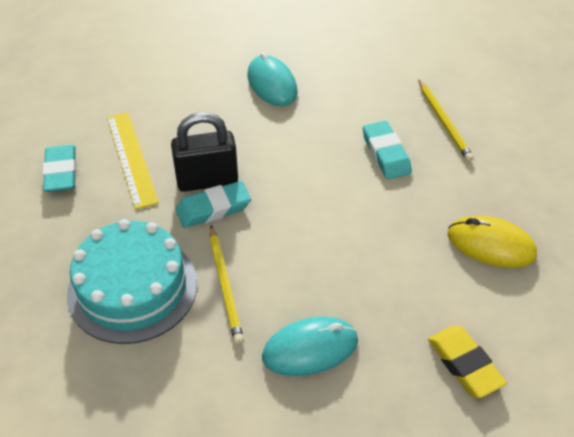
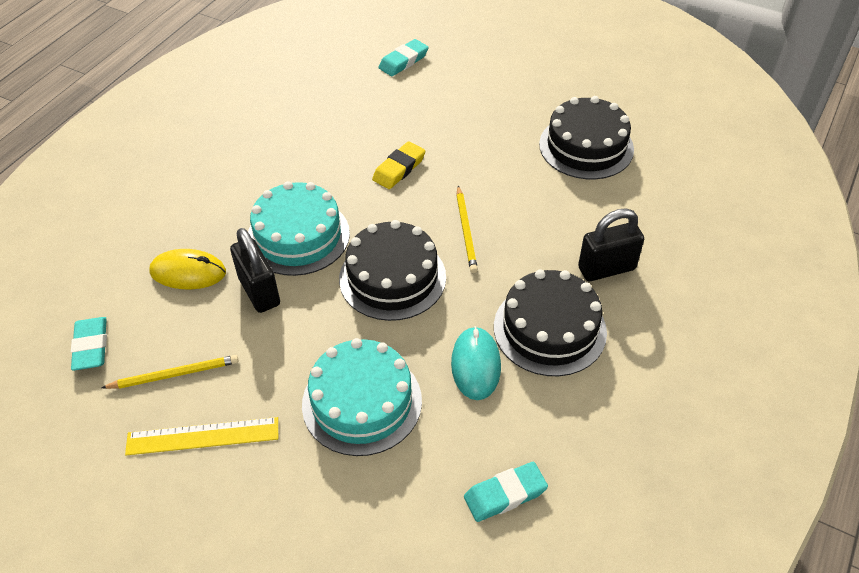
black cake: 0 -> 3
black padlock: 1 -> 2
turquoise cake: 1 -> 2
turquoise mouse: 2 -> 1

